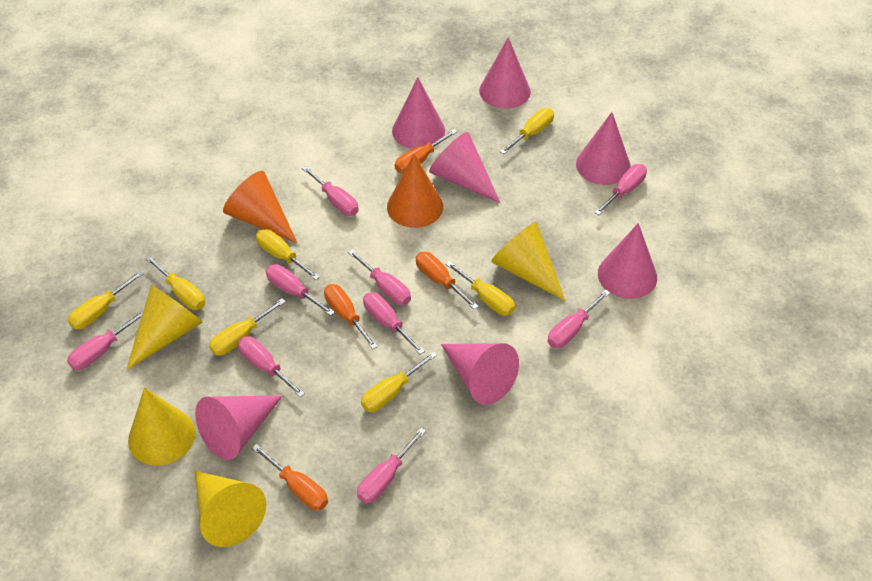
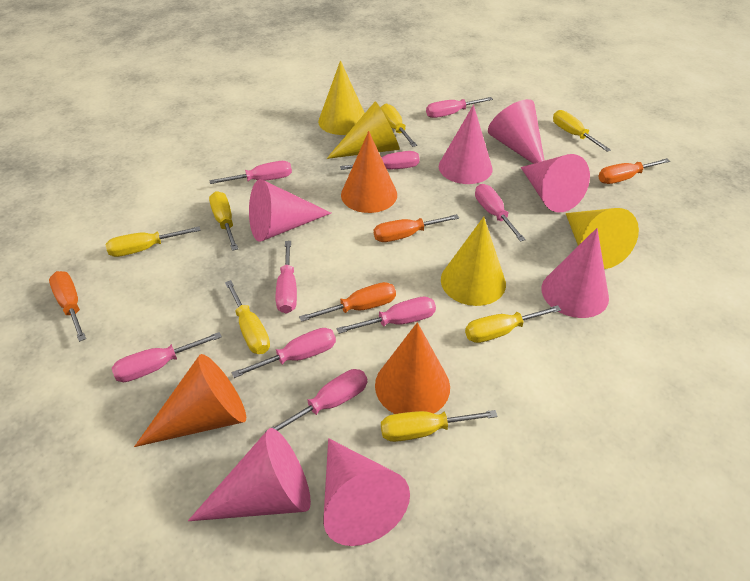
orange cone: 2 -> 3

